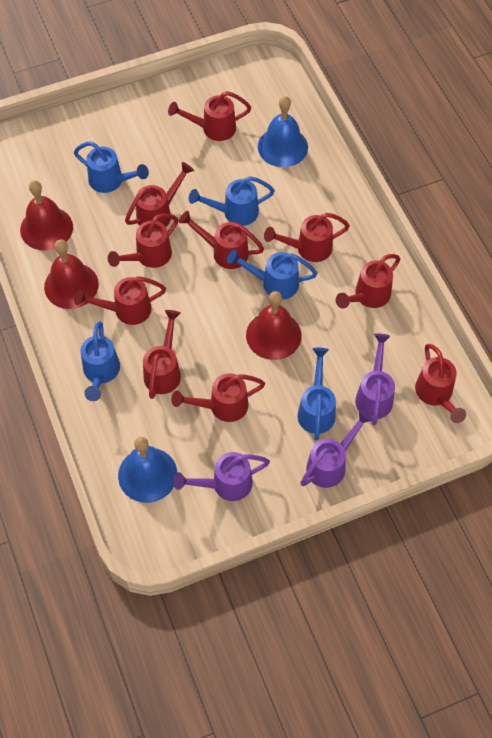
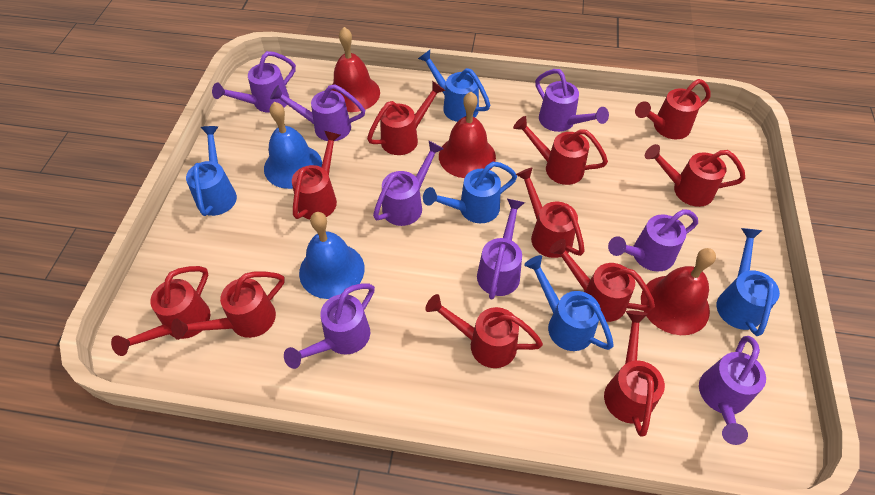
purple watering can: 3 -> 8
red watering can: 10 -> 11

